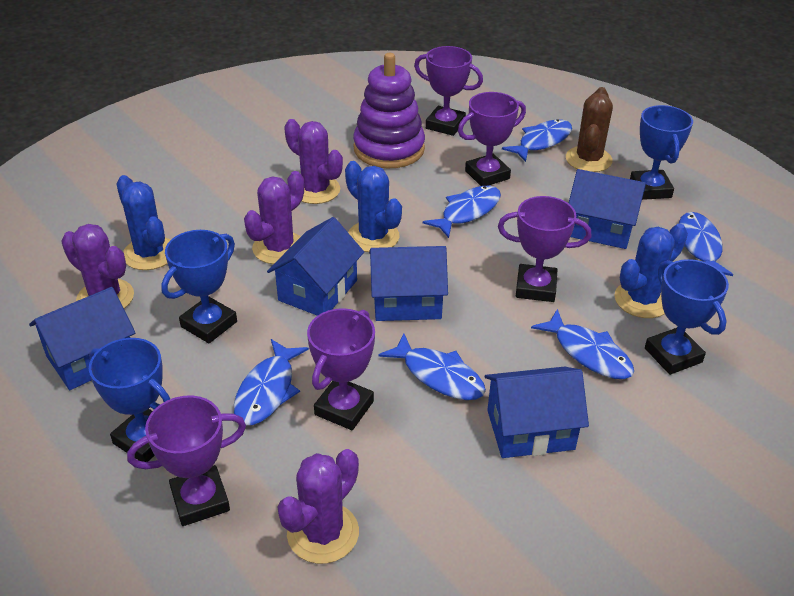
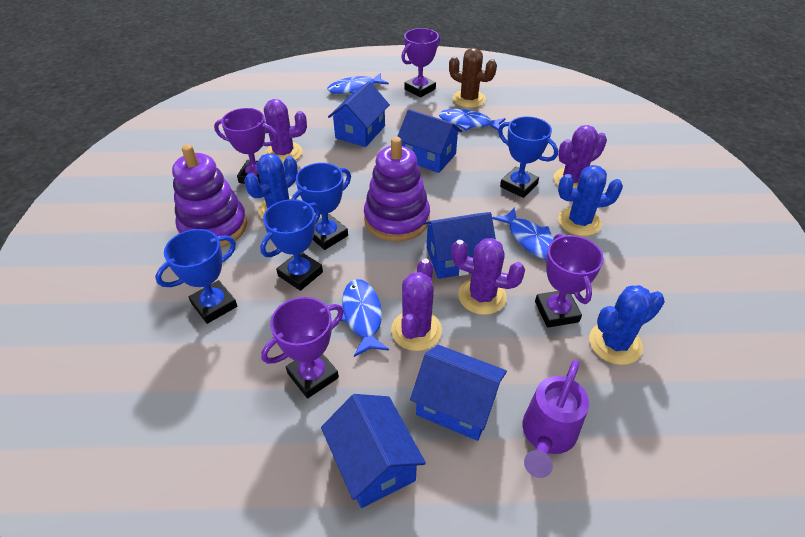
blue fish: 6 -> 4
purple stacking toy: 1 -> 2
purple trophy: 5 -> 4
purple watering can: 0 -> 1

